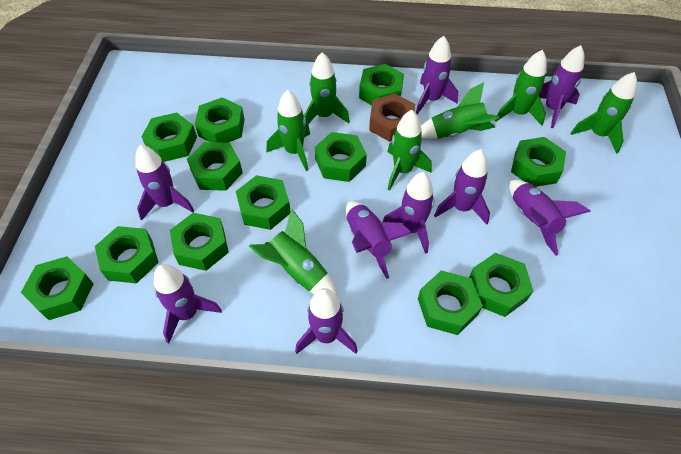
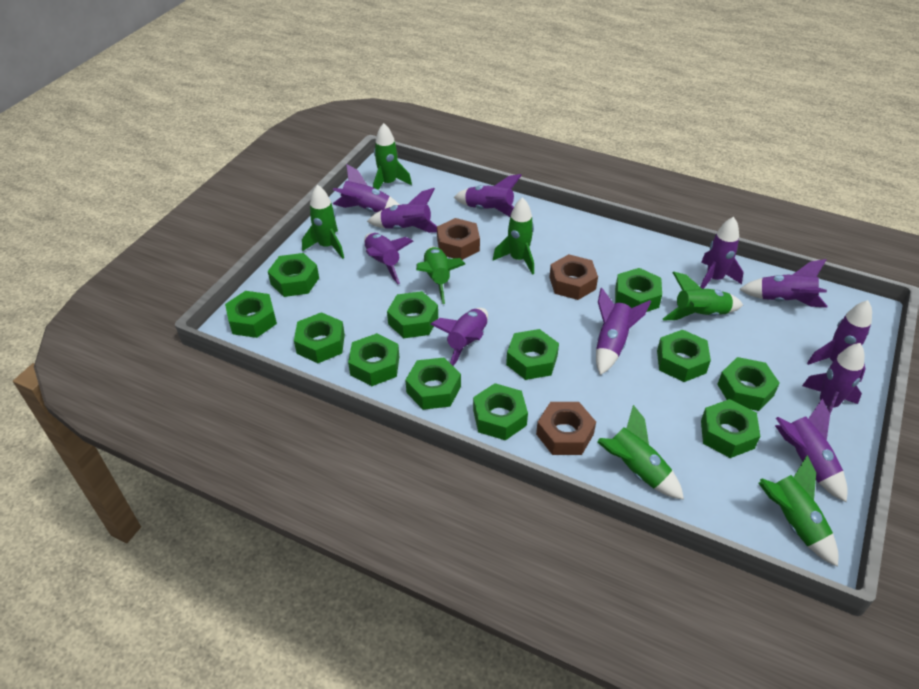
brown nut: 1 -> 3
purple rocket: 9 -> 11

